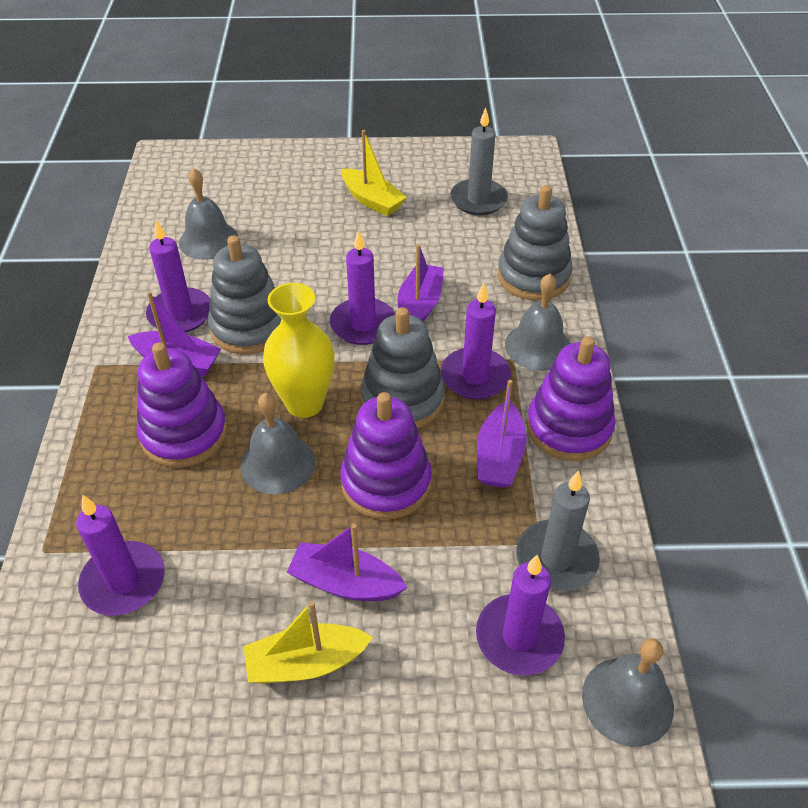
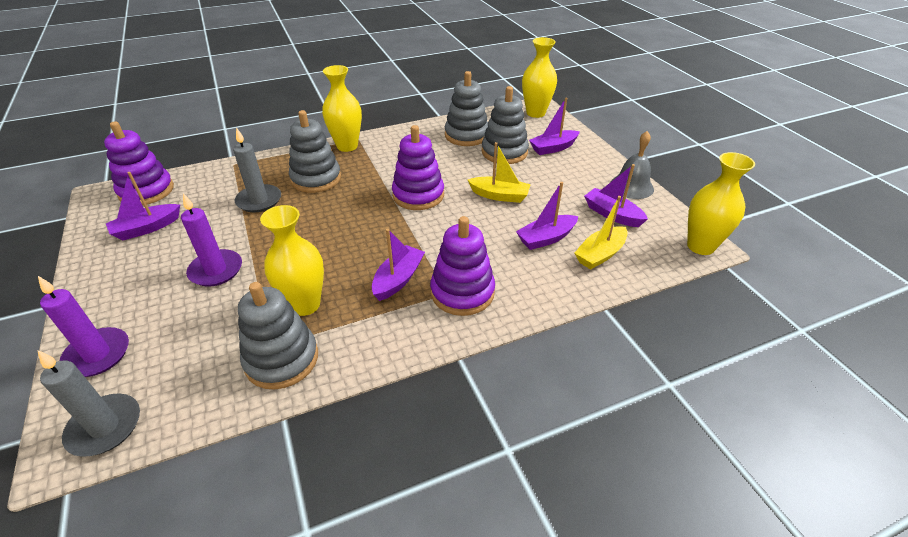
grey bell: 4 -> 1
grey stacking toy: 3 -> 4
purple boat: 4 -> 5
purple candle: 5 -> 2
yellow vase: 1 -> 4

